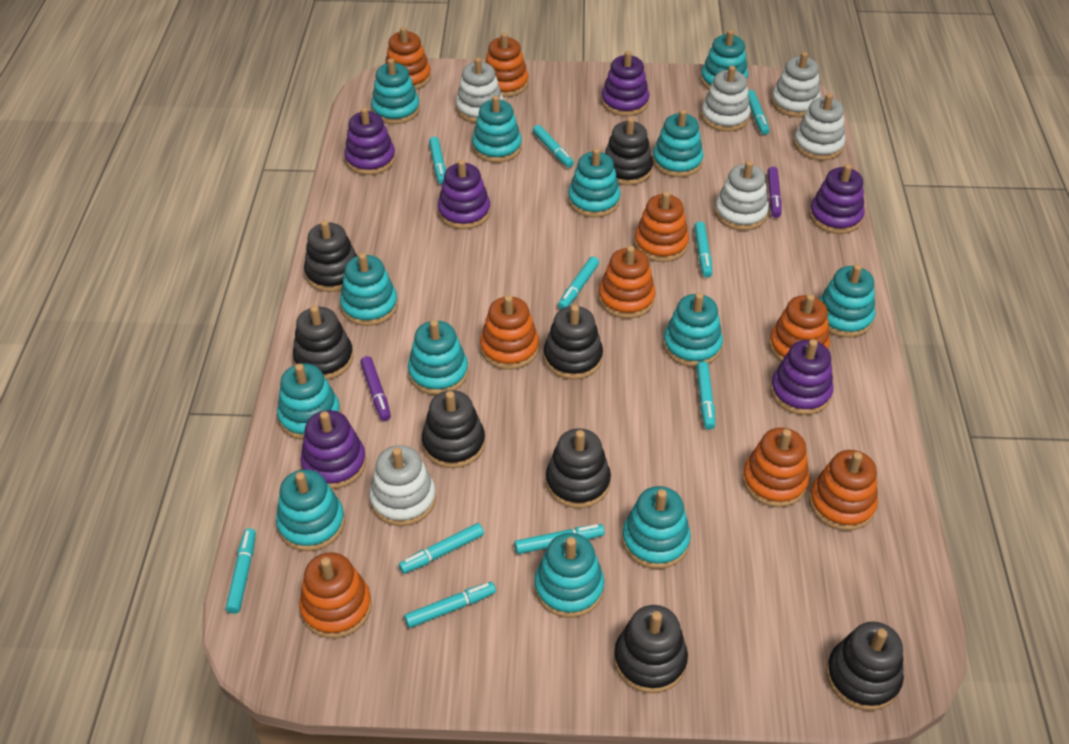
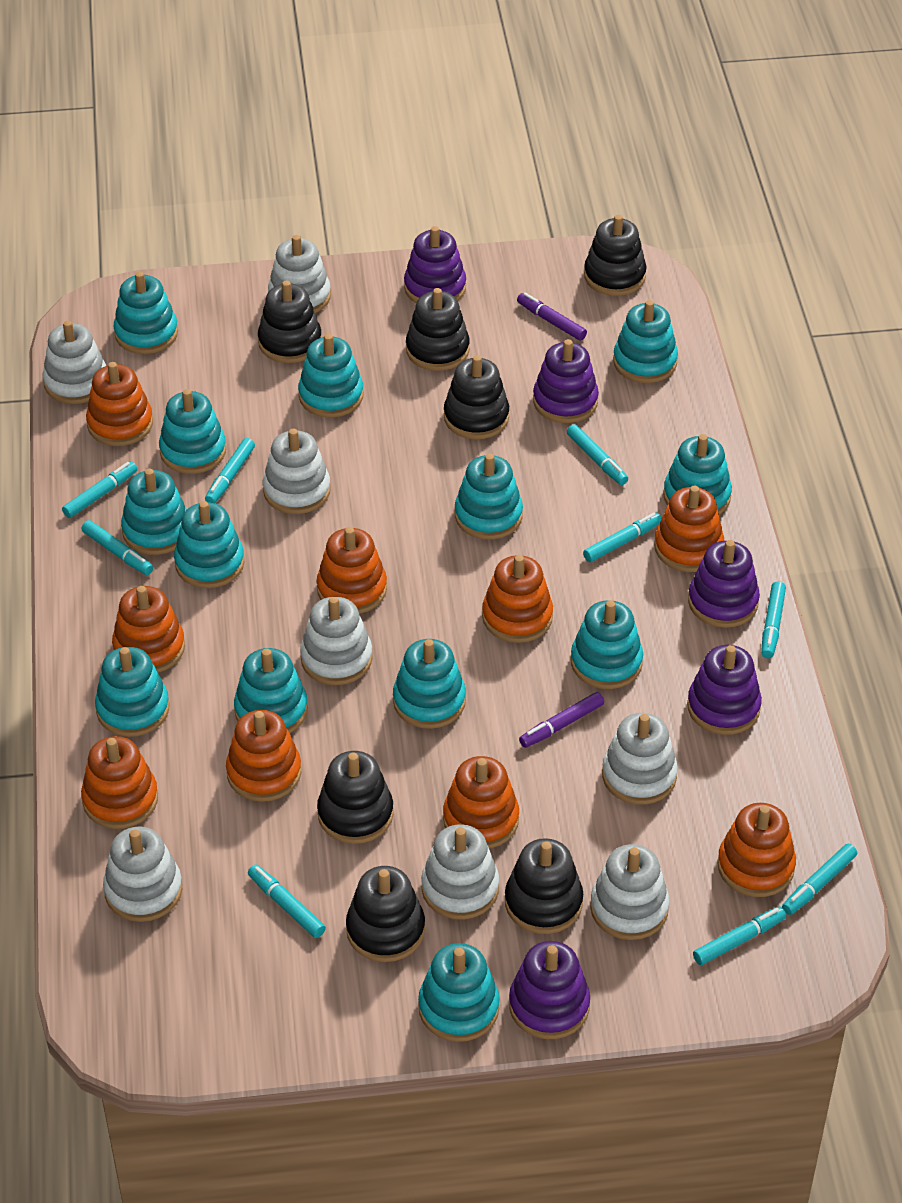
black stacking toy: 8 -> 7
purple stacking toy: 6 -> 5
turquoise marker: 10 -> 9
white stacking toy: 6 -> 8

